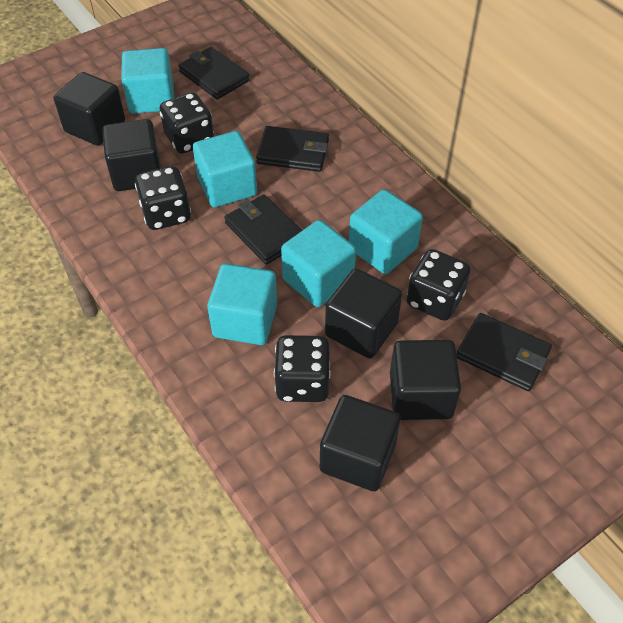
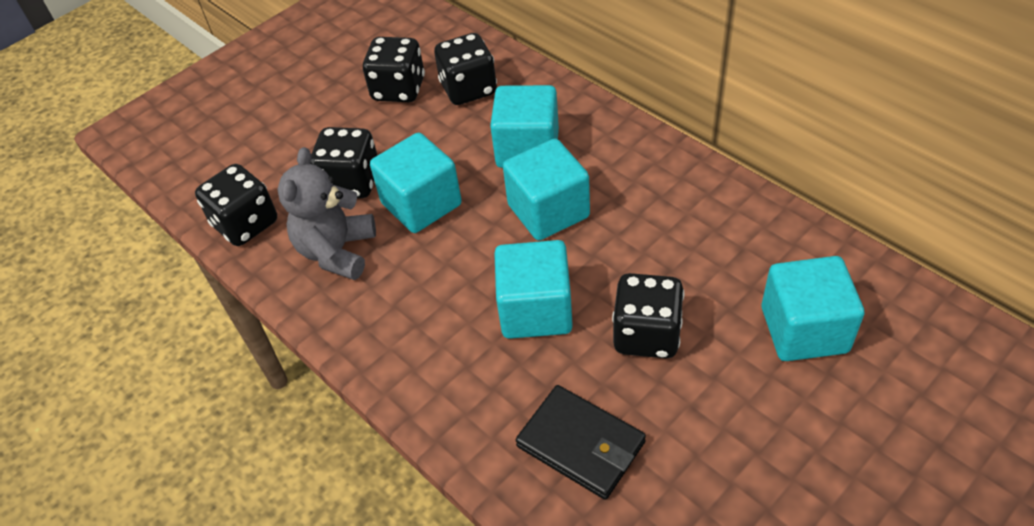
black cube: 5 -> 0
black dice: 4 -> 5
black wallet: 4 -> 1
grey teddy bear: 0 -> 1

